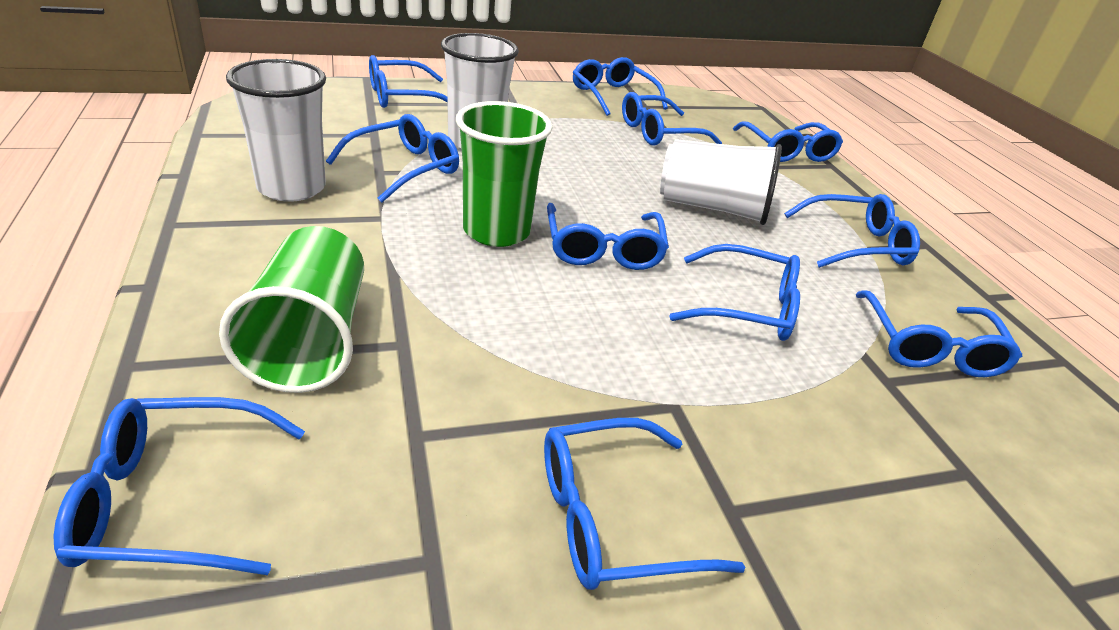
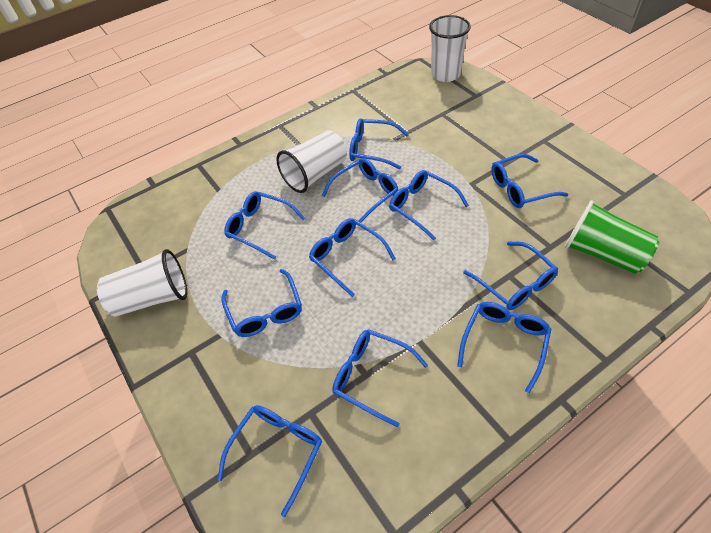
green cup: 2 -> 1

